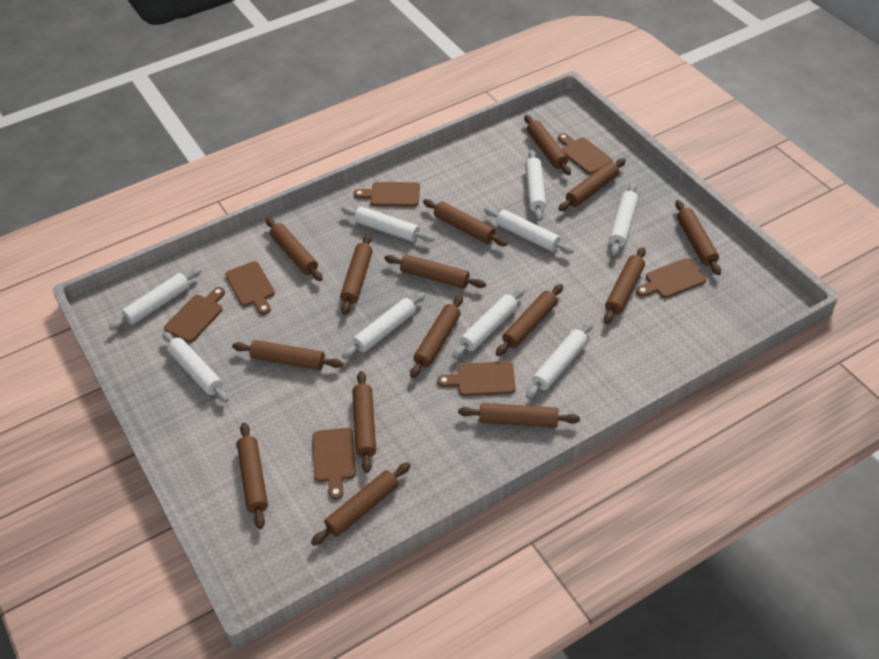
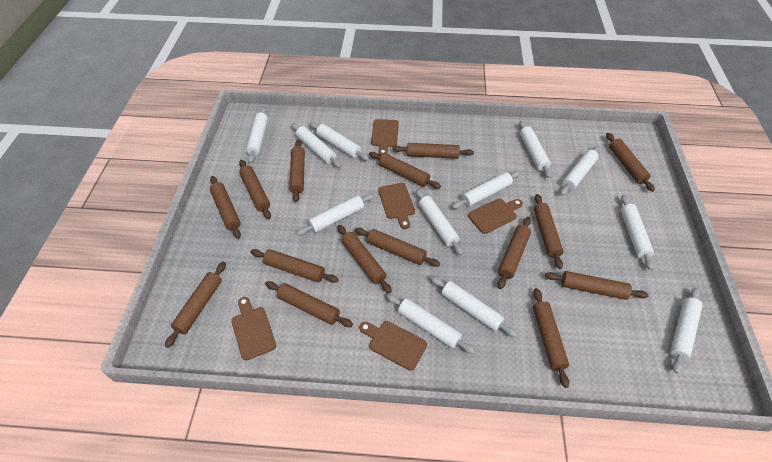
brown cutting board: 7 -> 5
white rolling pin: 9 -> 12

